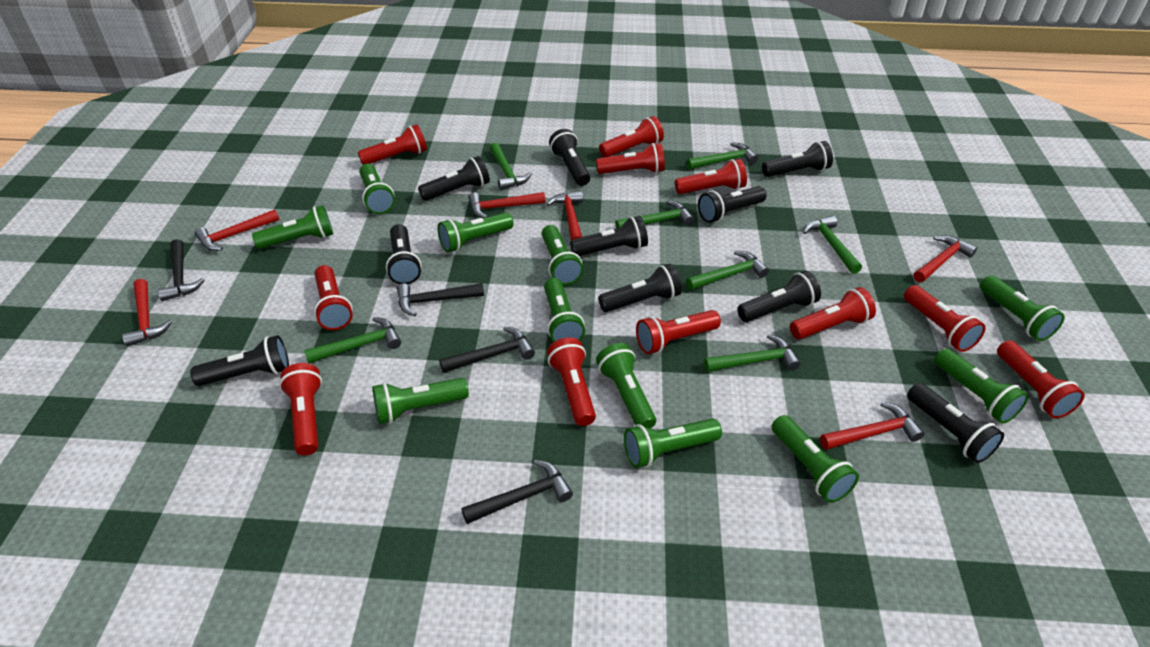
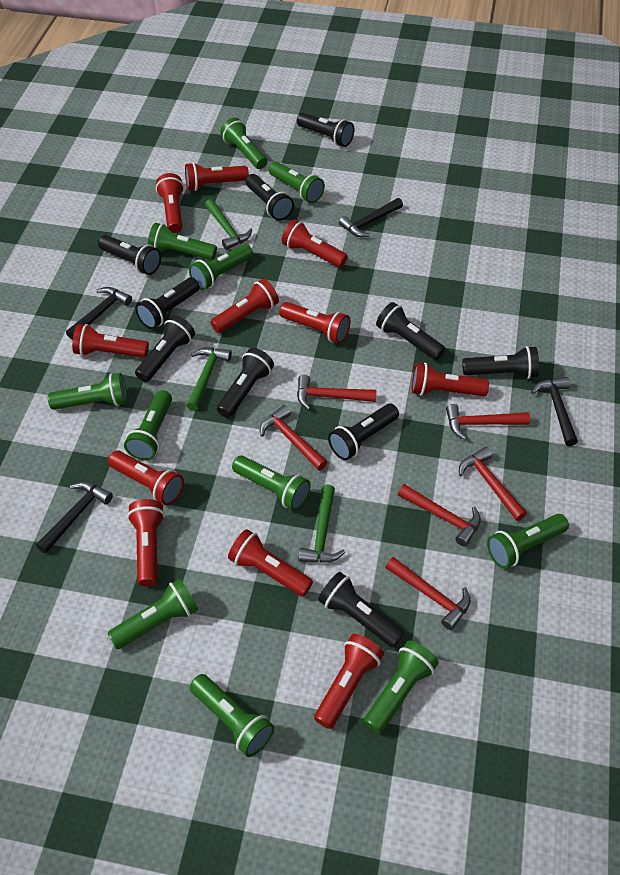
green hammer: 7 -> 3

